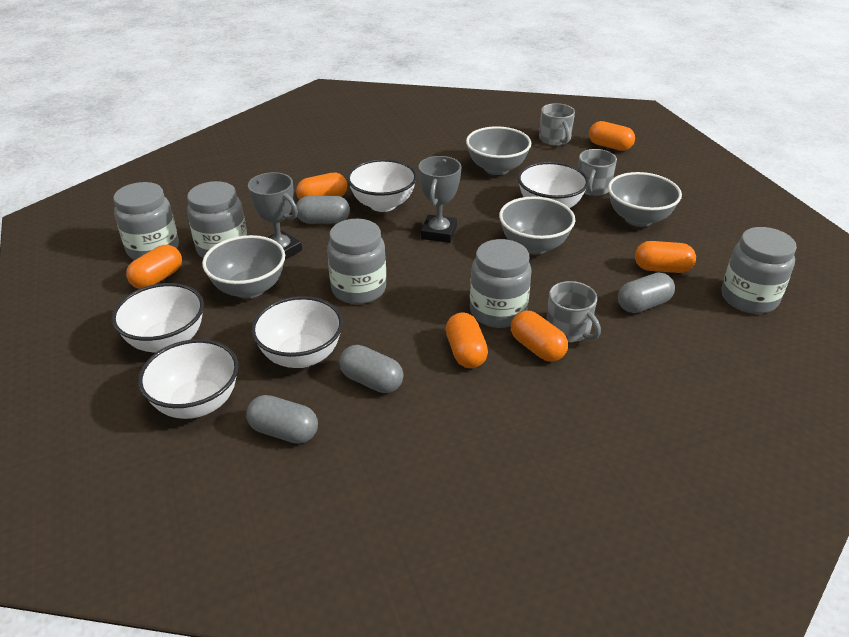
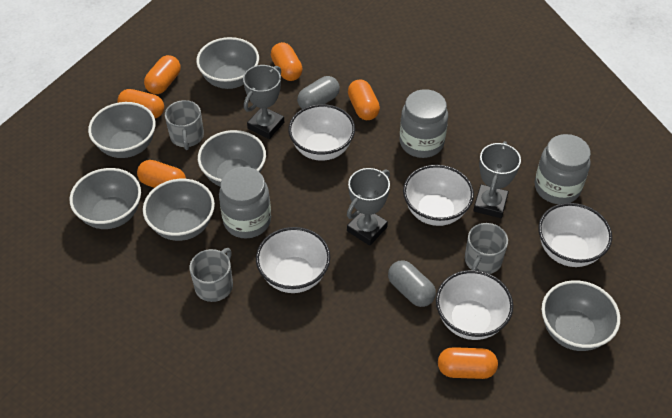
grey bowl: 4 -> 6
grey capsule: 4 -> 2
grey jar: 5 -> 3
grey trophy: 2 -> 3

